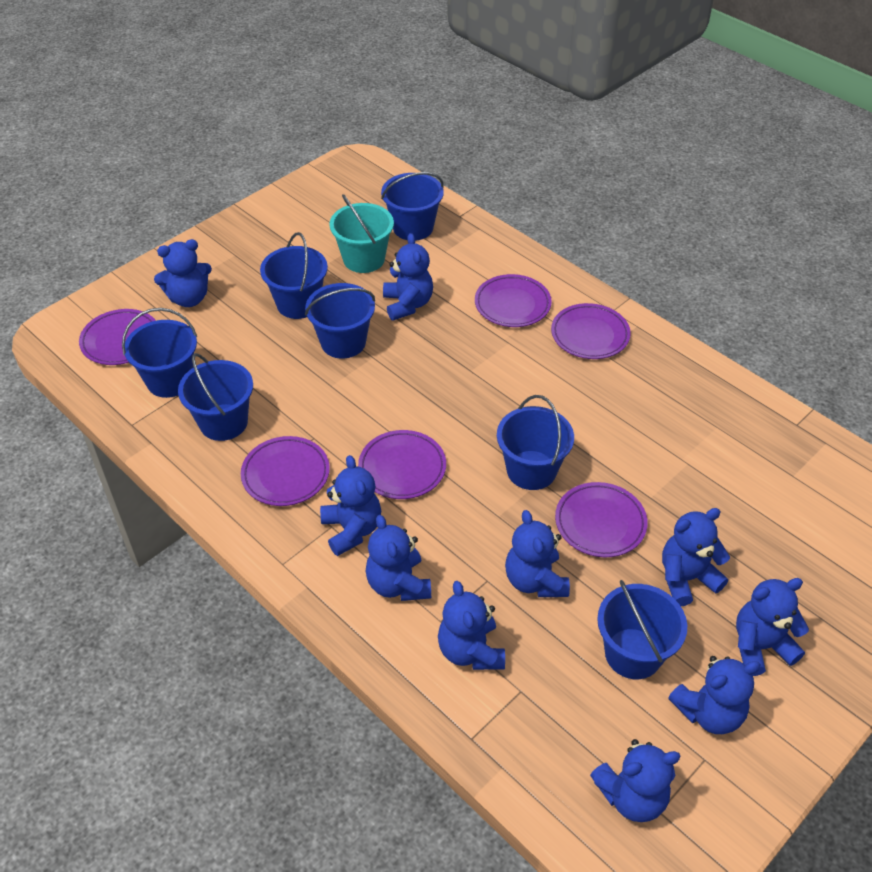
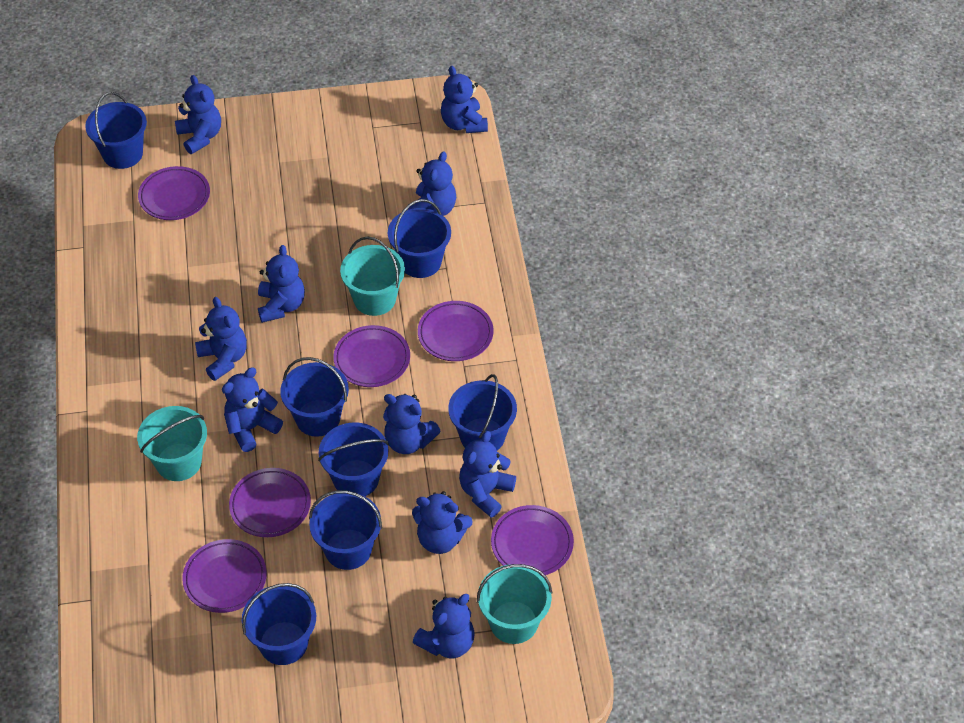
turquoise bucket: 1 -> 3

